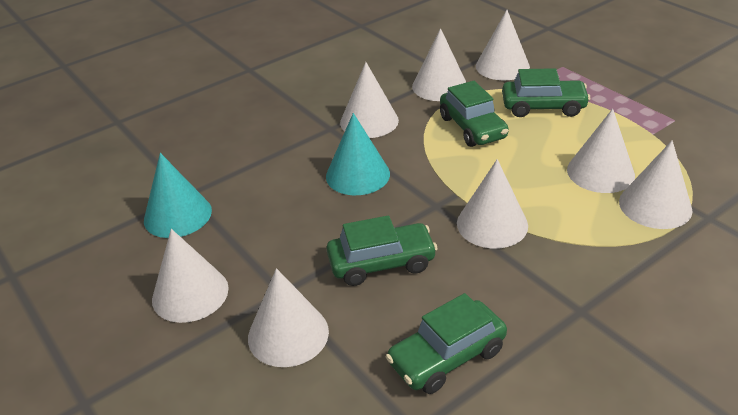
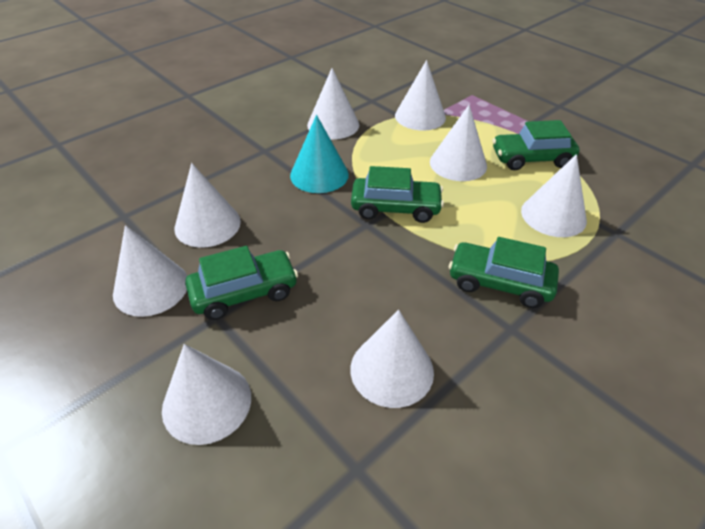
turquoise cone: 2 -> 1

